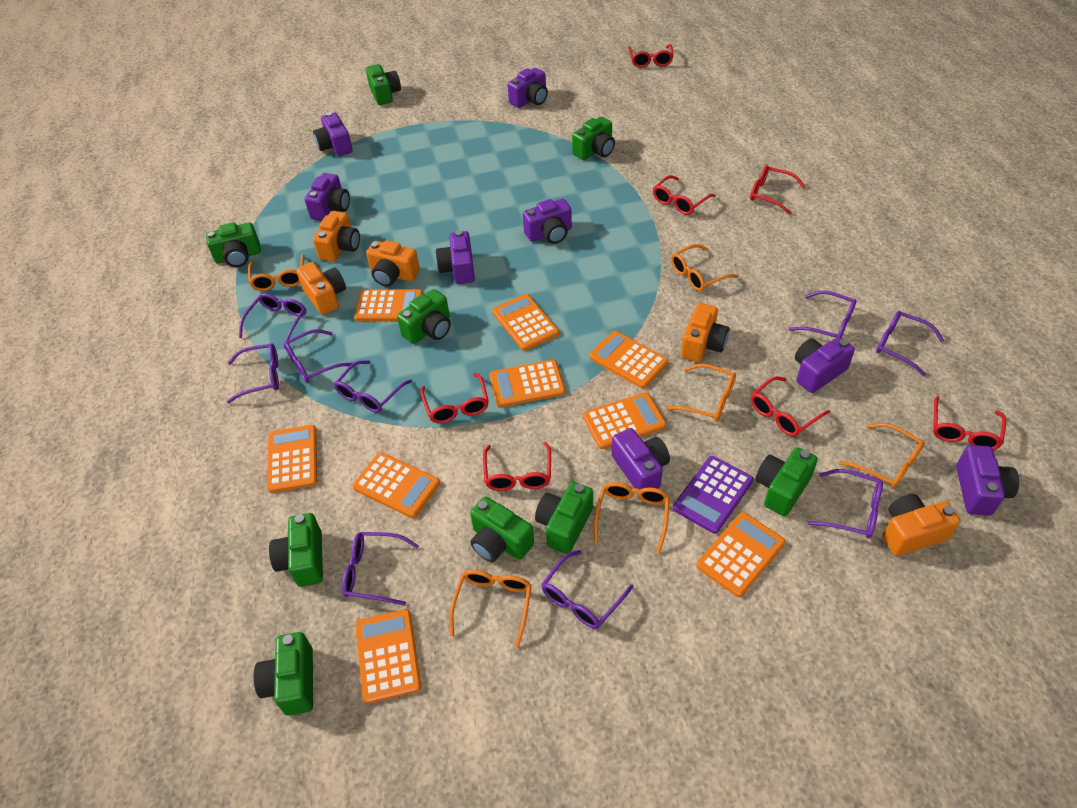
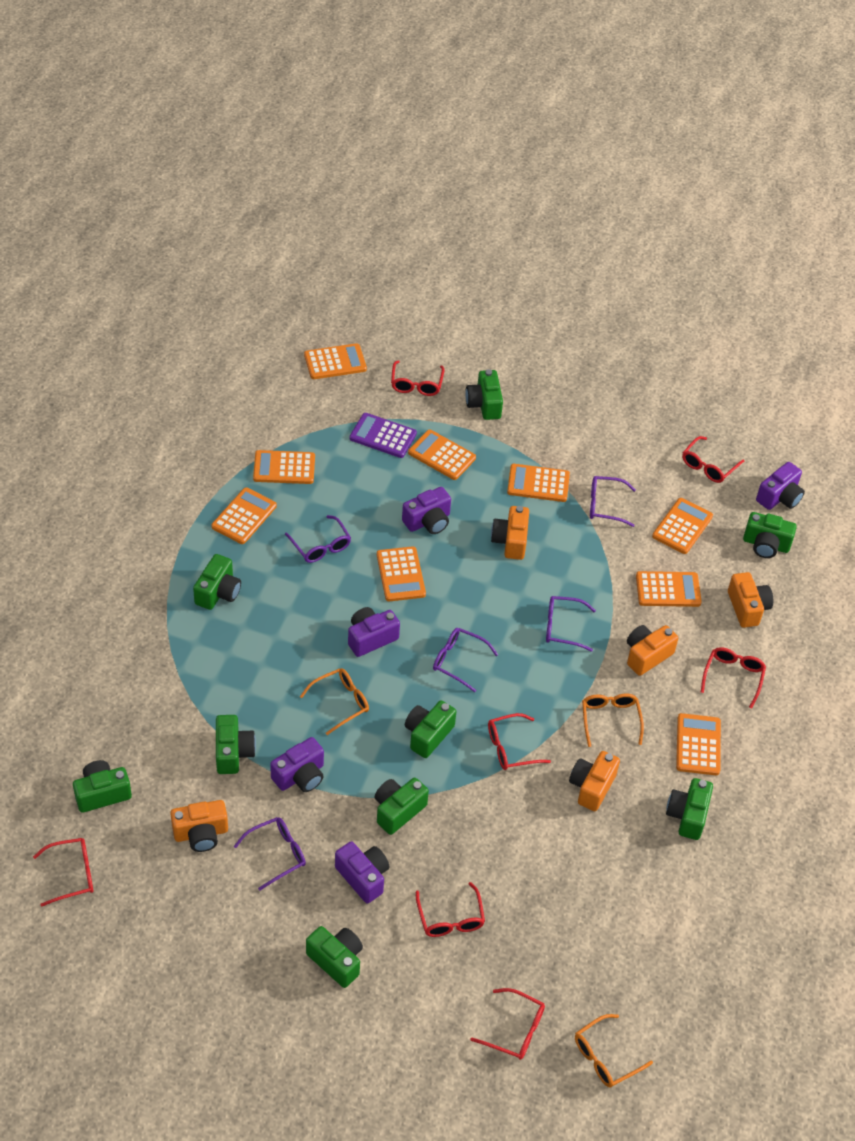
orange glasses: 6 -> 3
purple camera: 8 -> 5
purple glasses: 9 -> 5

